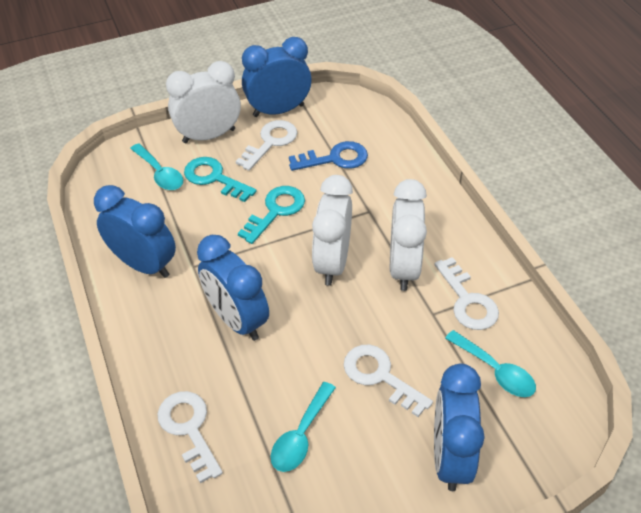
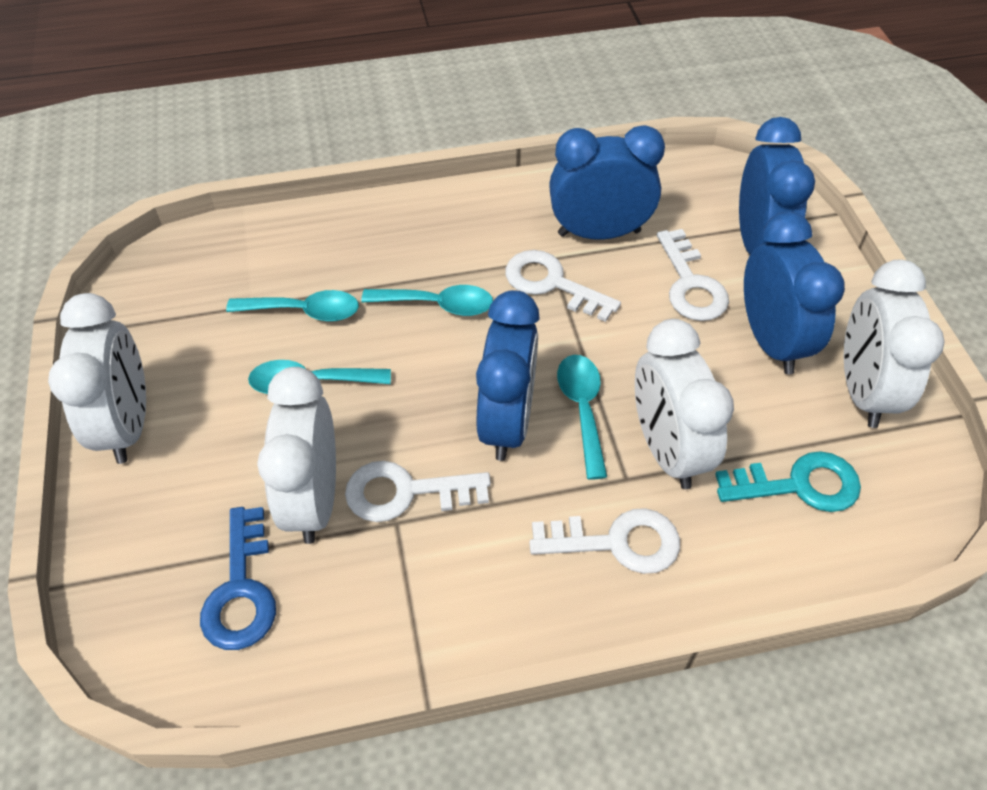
turquoise key: 2 -> 1
turquoise spoon: 3 -> 4
white clock: 3 -> 4

